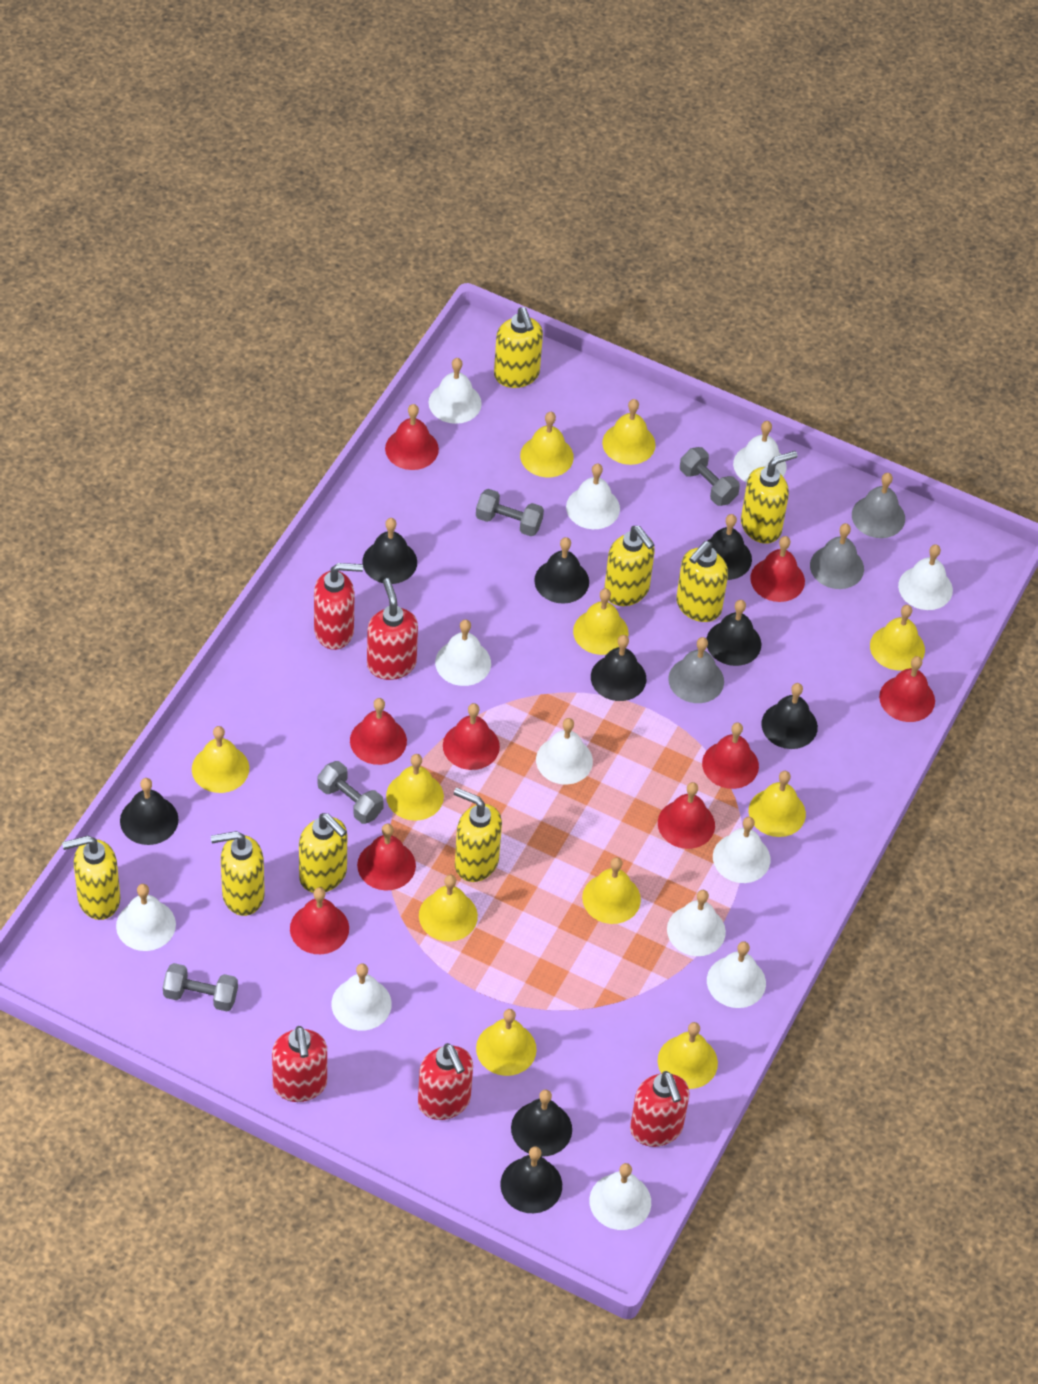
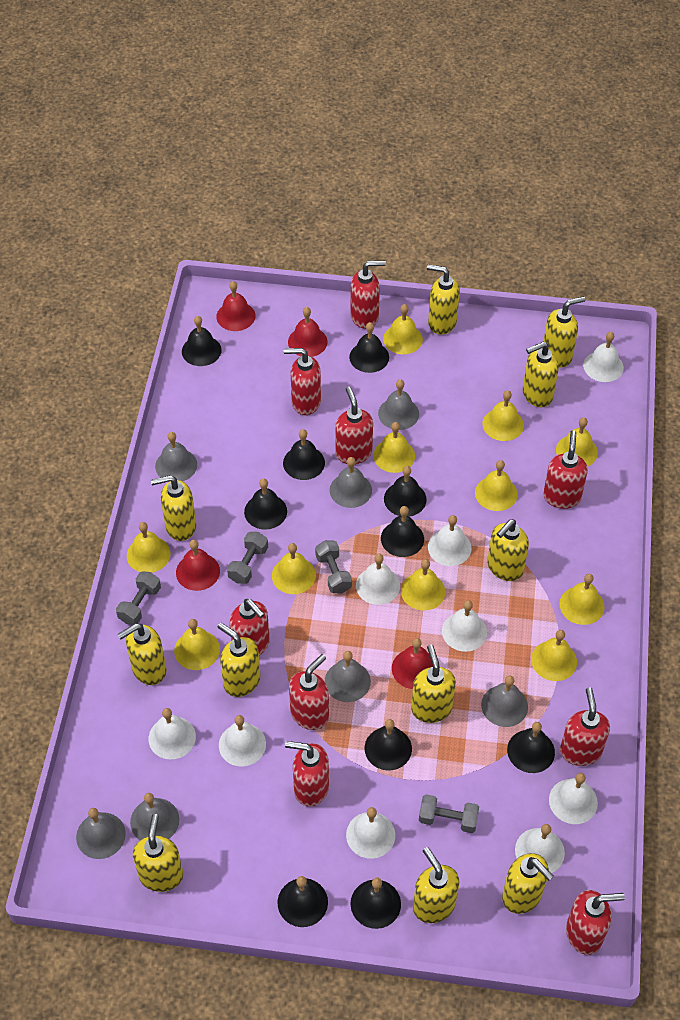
black bell: 9 -> 10
grey bell: 3 -> 7
red bell: 9 -> 4
red soap dispenser: 5 -> 9
white bell: 12 -> 9
yellow soap dispenser: 8 -> 11

